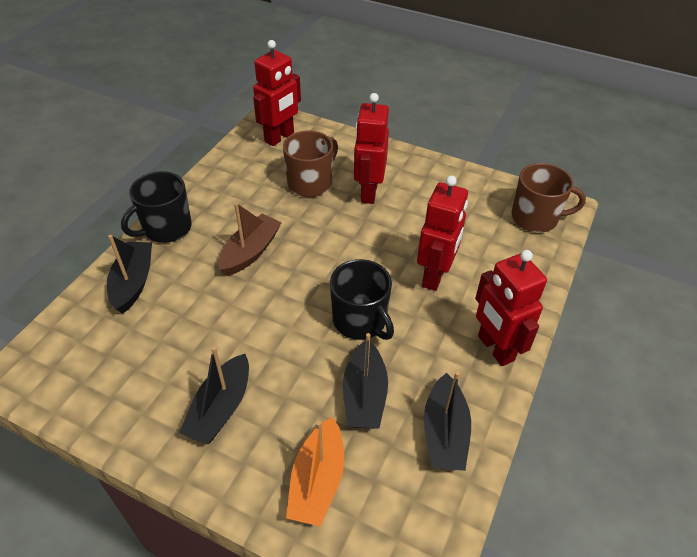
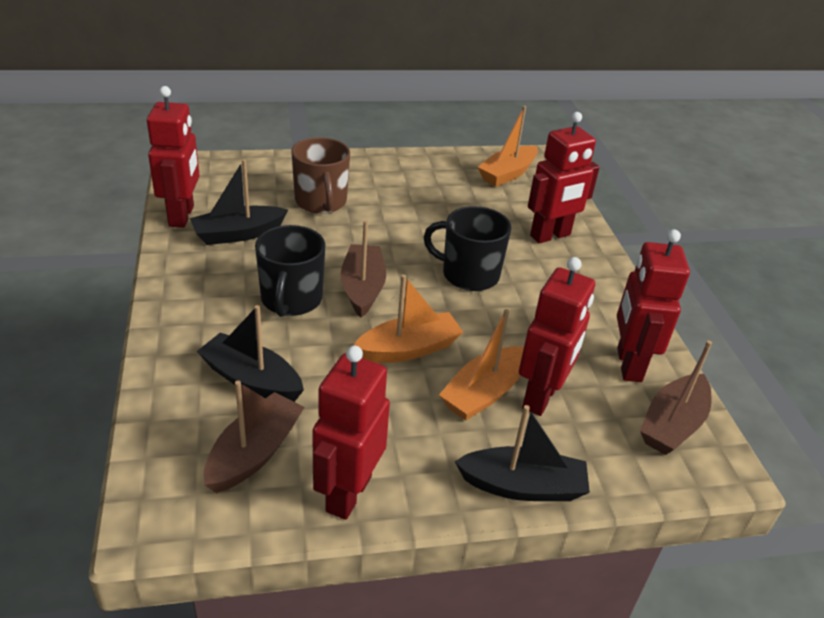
black boat: 4 -> 3
brown boat: 1 -> 3
brown mug: 2 -> 1
orange boat: 1 -> 3
red robot: 4 -> 5

